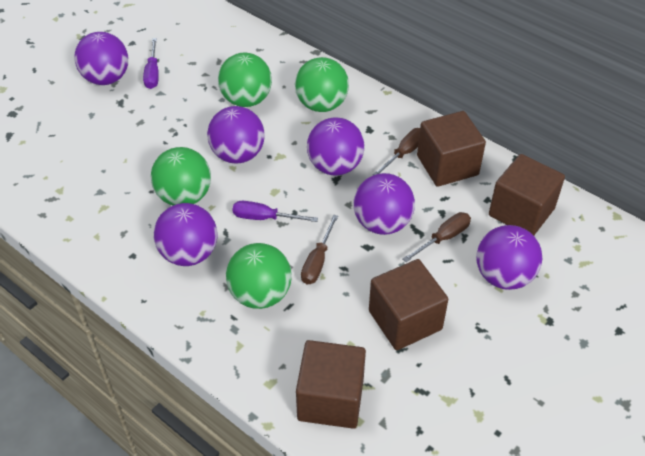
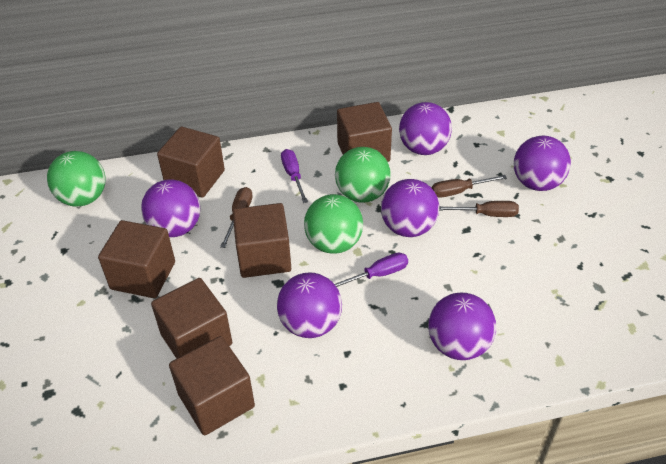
brown cube: 4 -> 6
green ball: 4 -> 3

